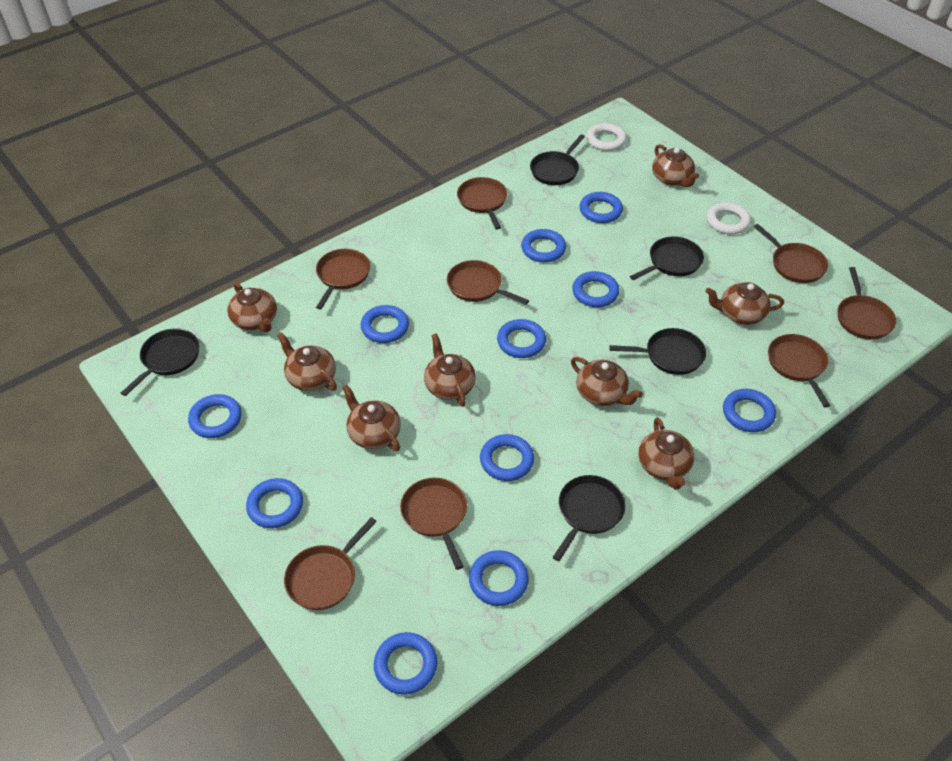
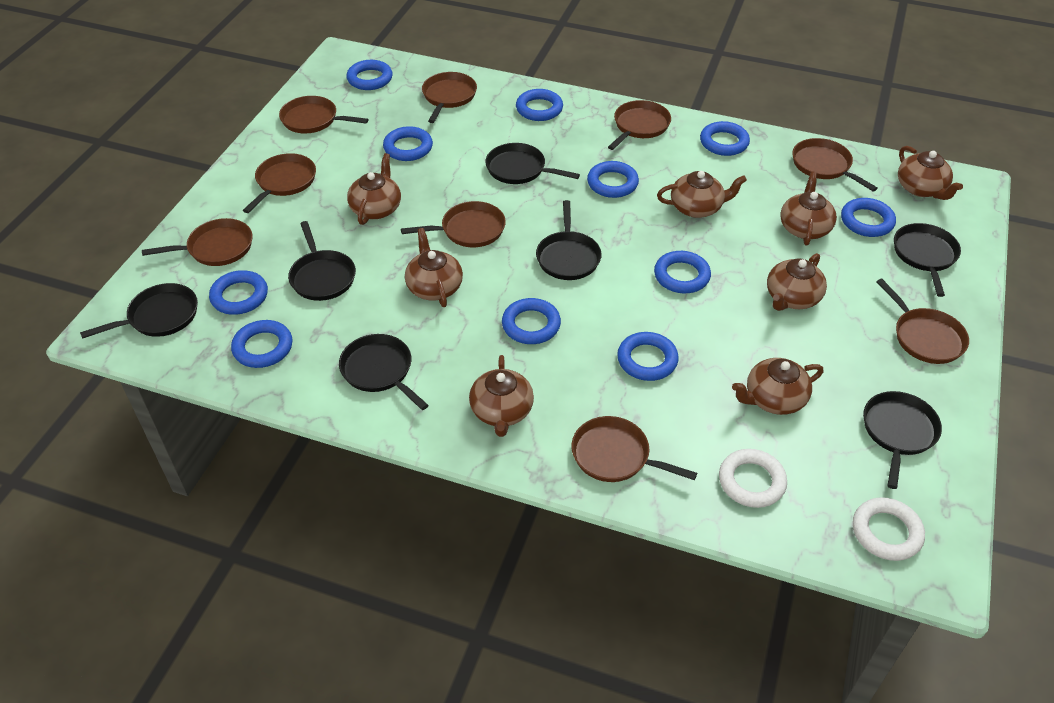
black pan: 5 -> 7
brown pan: 8 -> 9

